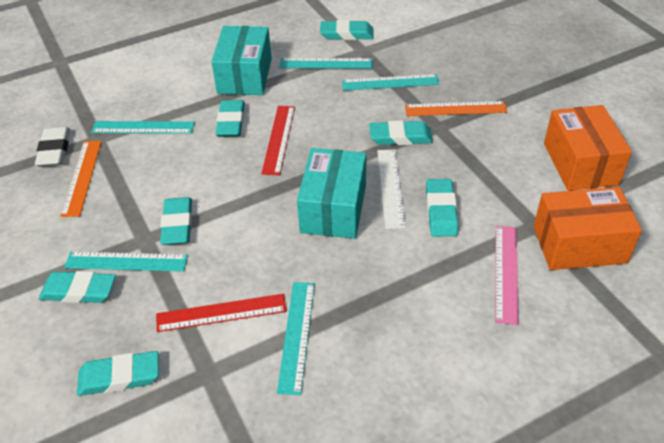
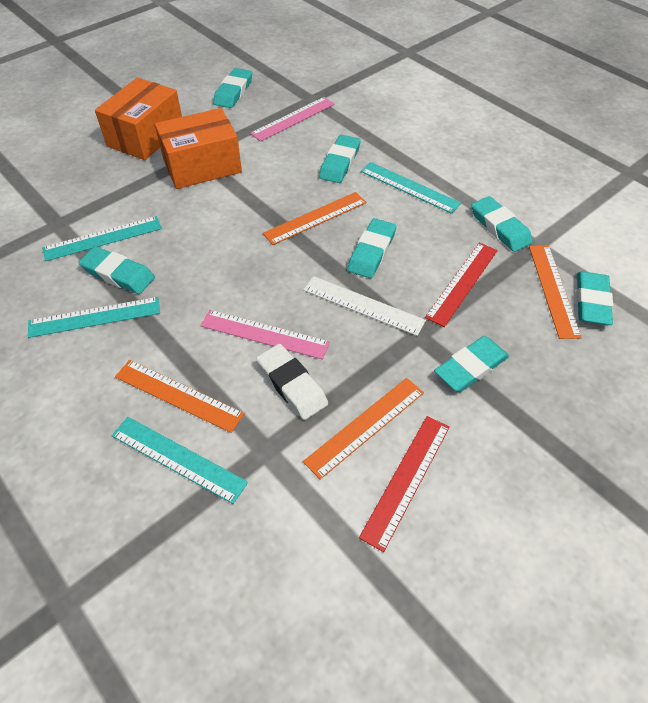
orange ruler: 2 -> 4
pink ruler: 1 -> 2
turquoise box: 2 -> 0
turquoise ruler: 5 -> 4

